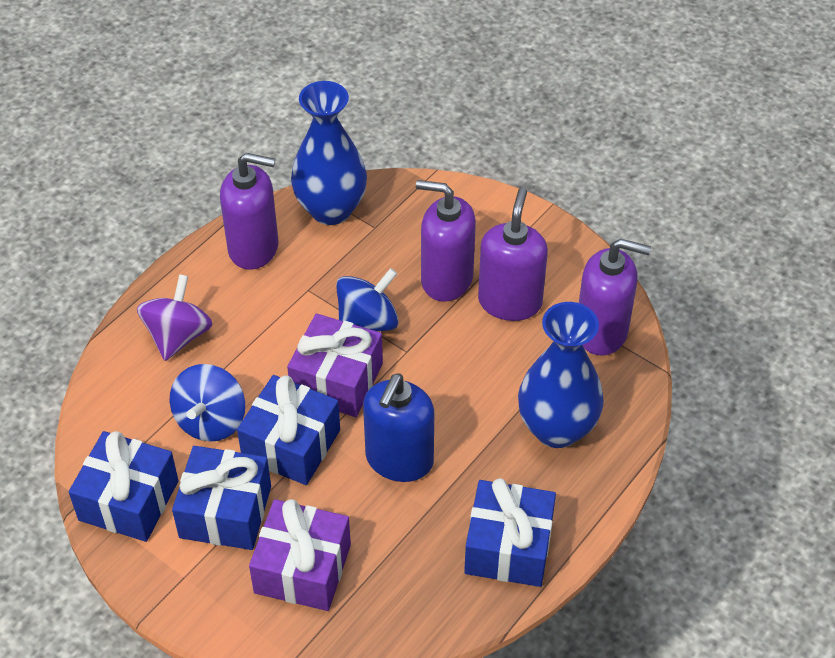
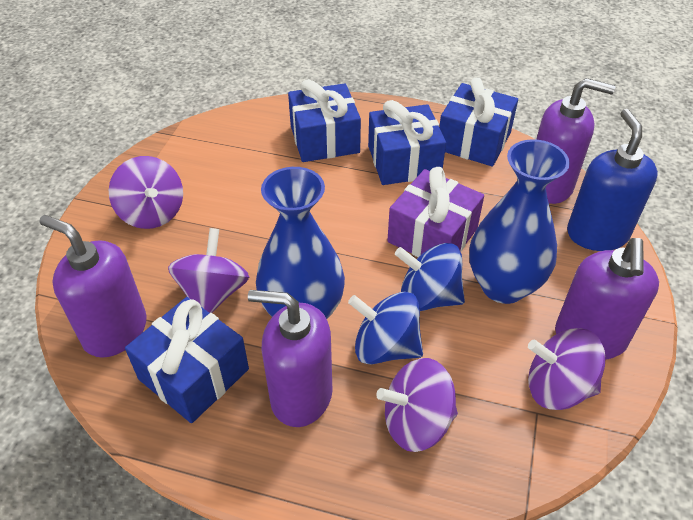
purple gift: 2 -> 1
purple spinning top: 1 -> 4

